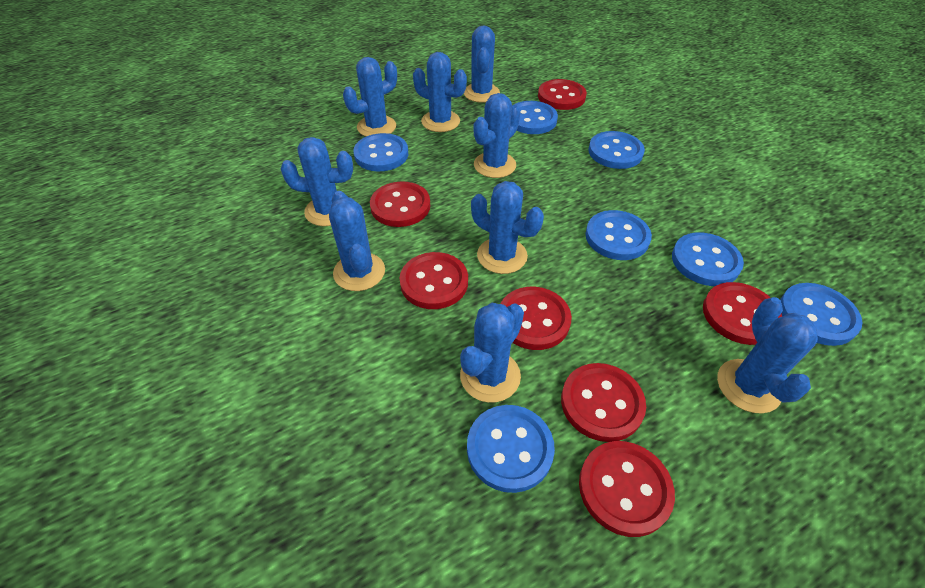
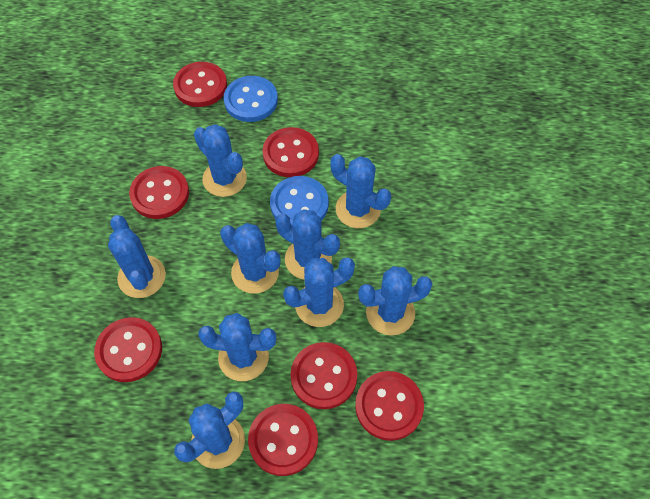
blue button: 7 -> 2

